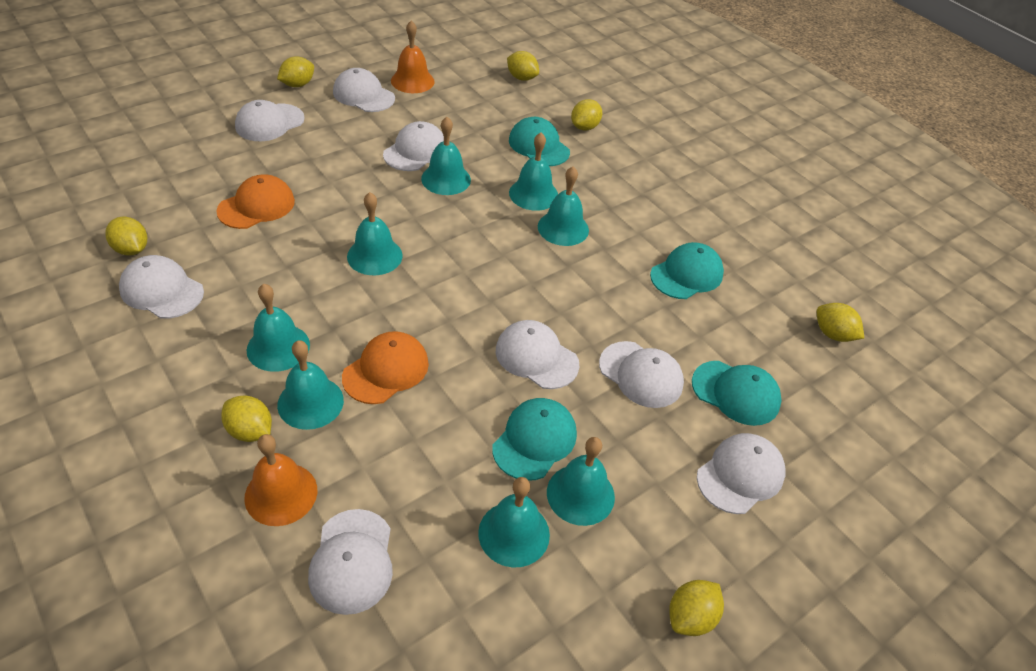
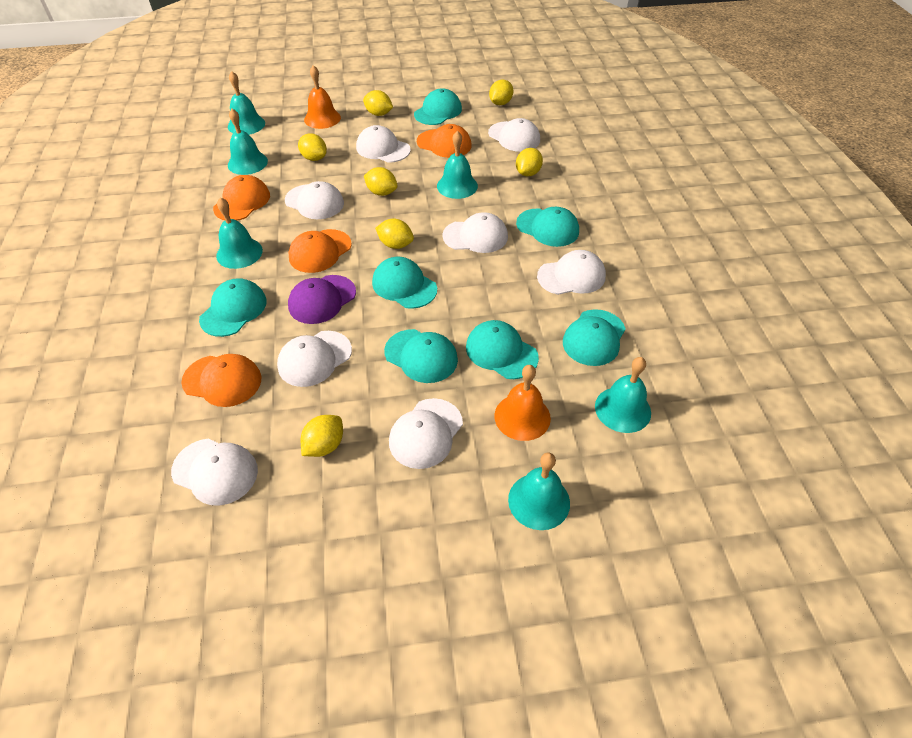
orange cap: 2 -> 4
purple cap: 0 -> 1
turquoise bell: 8 -> 6
turquoise cap: 4 -> 7

